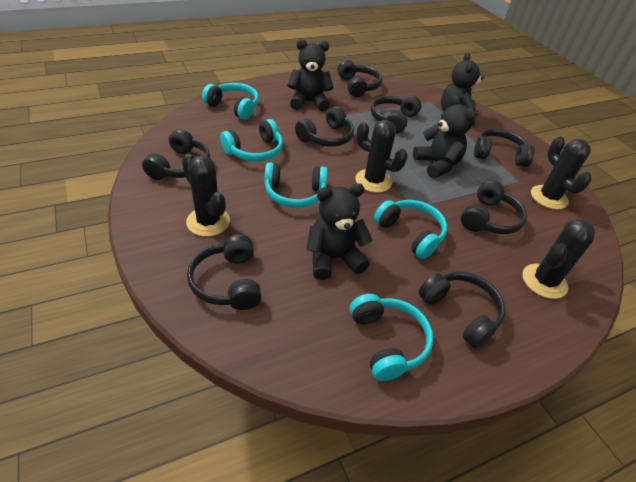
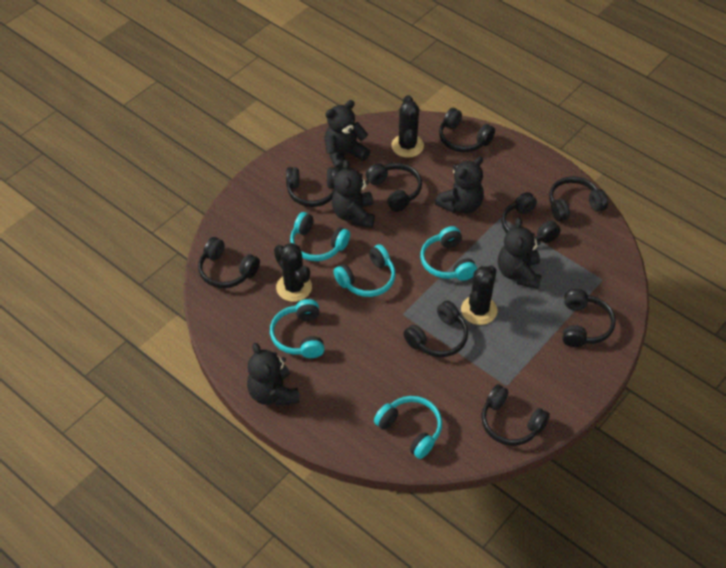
black cactus: 4 -> 3
black headphones: 8 -> 9
black teddy bear: 4 -> 5

